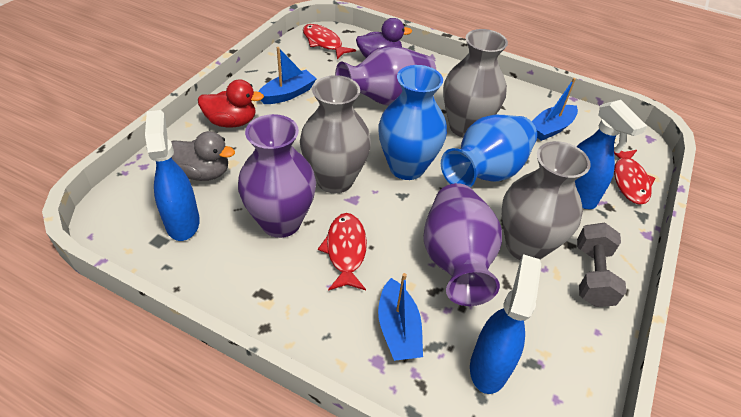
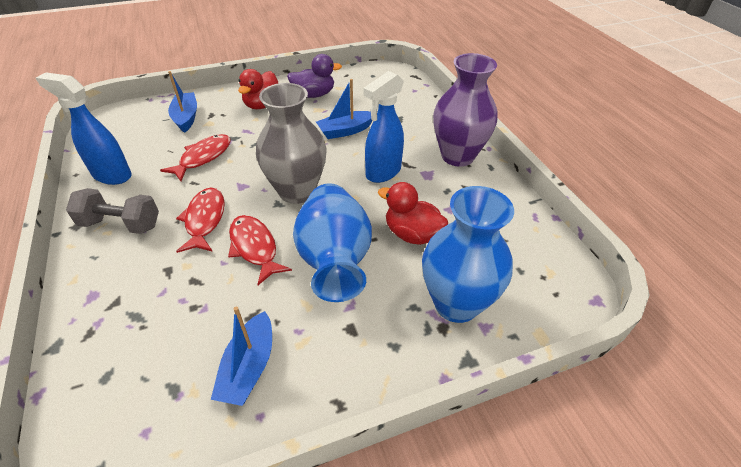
blue spray bottle: 3 -> 2
grey duck: 1 -> 0
grey vase: 3 -> 1
purple vase: 3 -> 1
red duck: 1 -> 2

